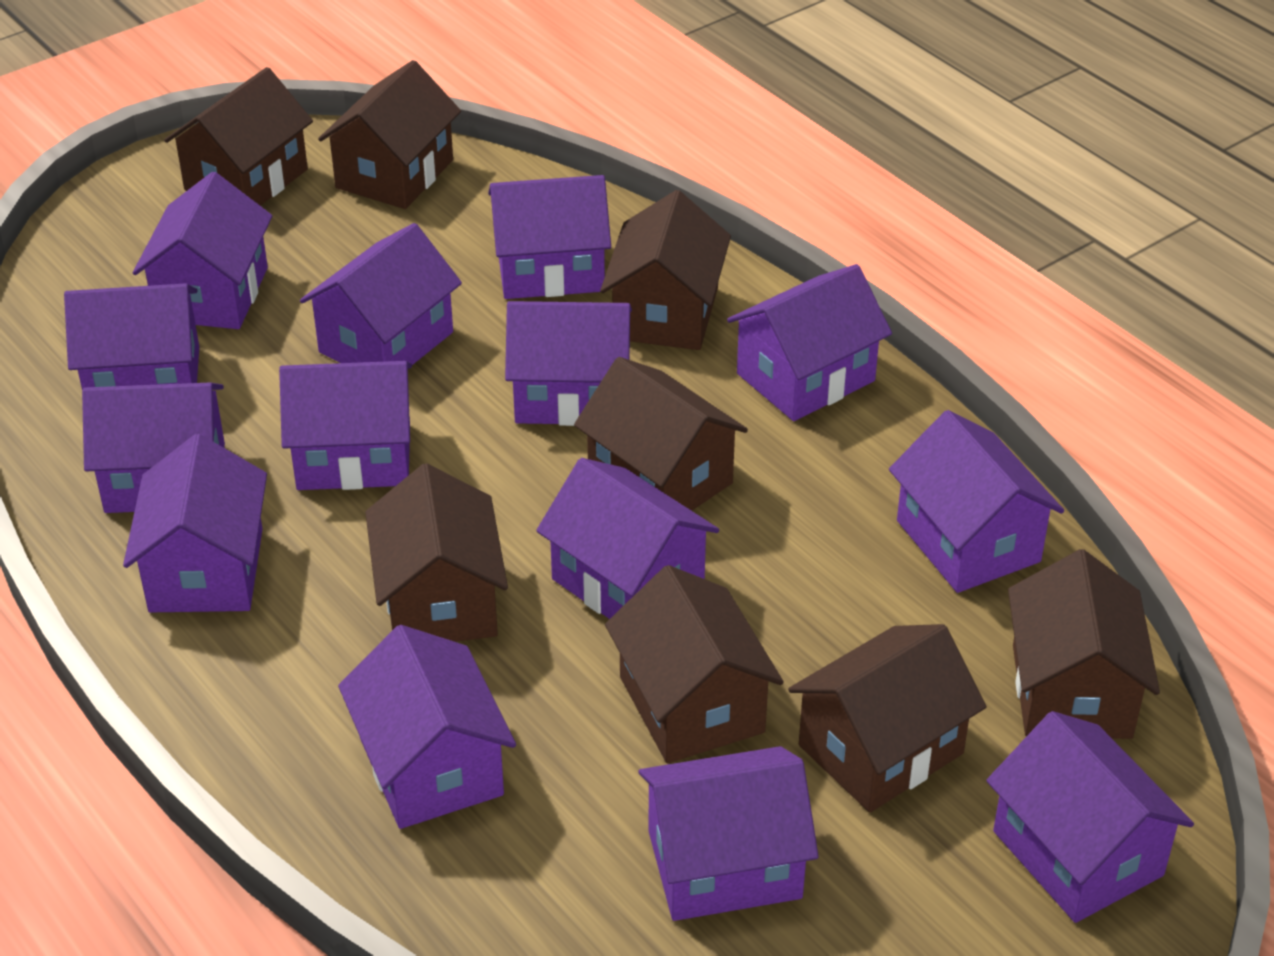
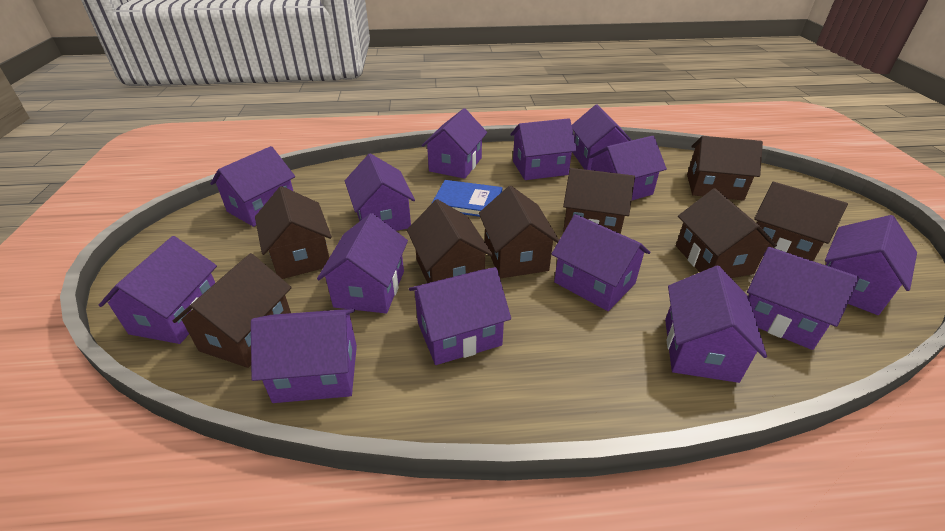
blue book: 0 -> 1

